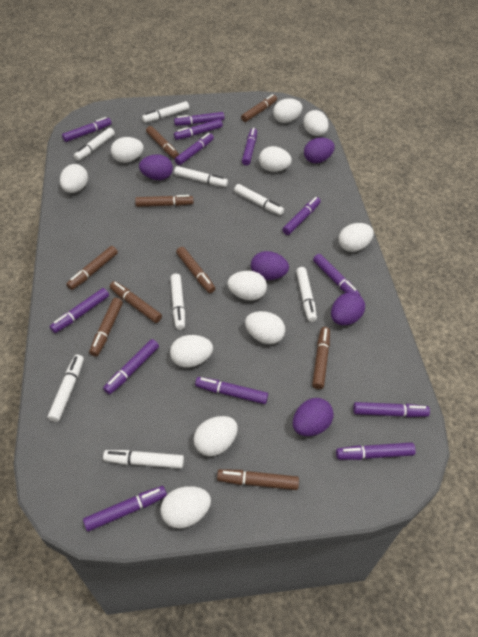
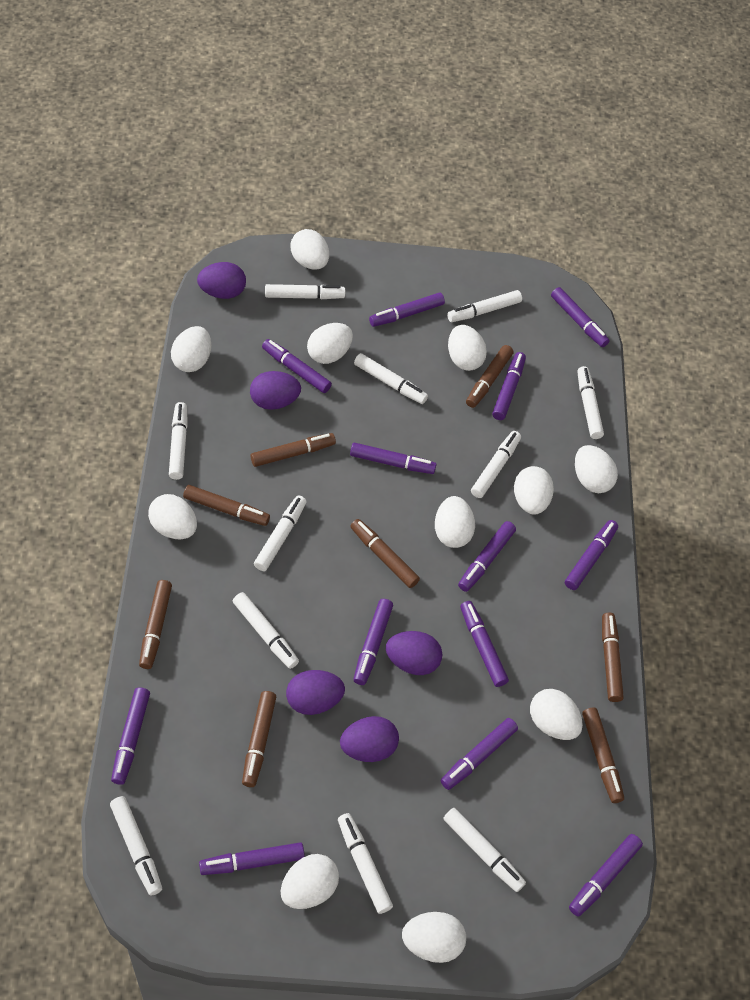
brown marker: 9 -> 8
white marker: 8 -> 11

